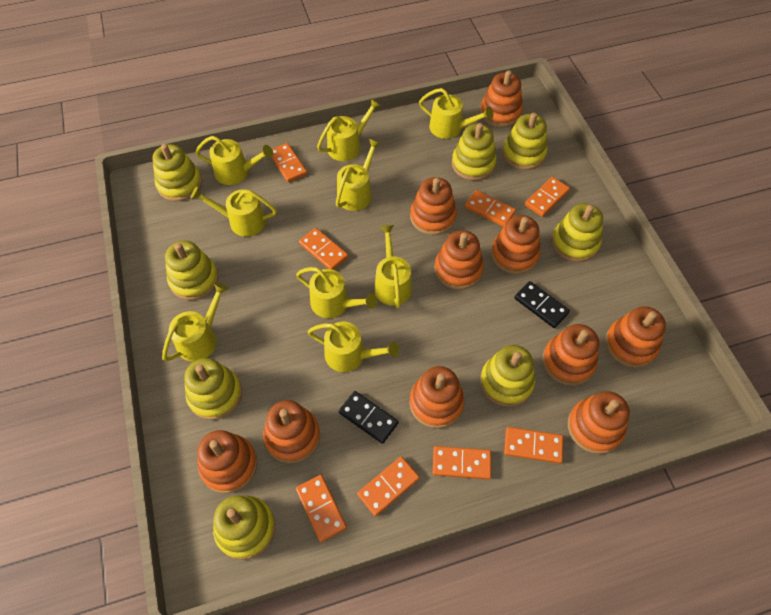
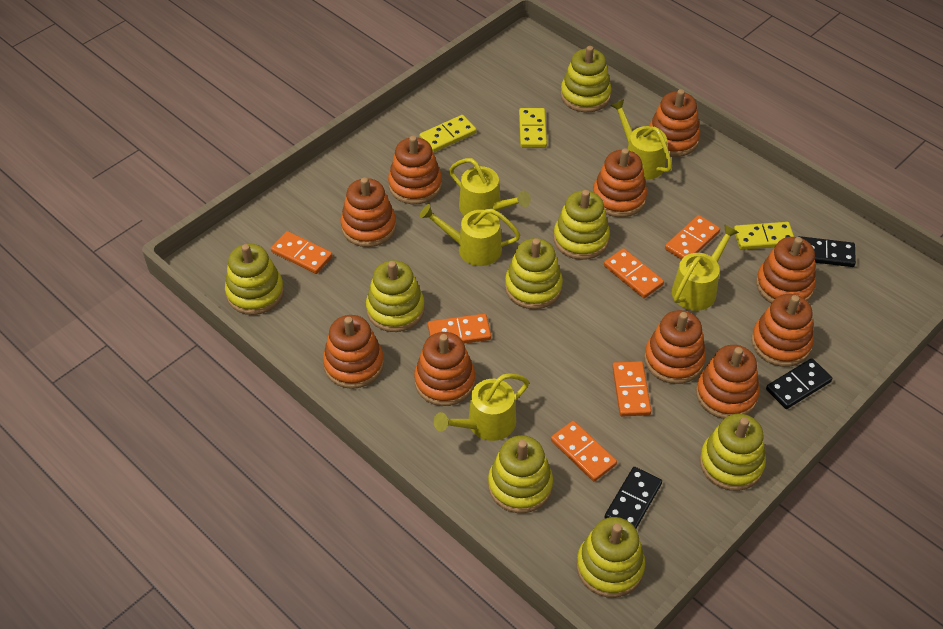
black domino: 2 -> 3
orange domino: 8 -> 6
yellow domino: 0 -> 3
yellow watering can: 9 -> 5

